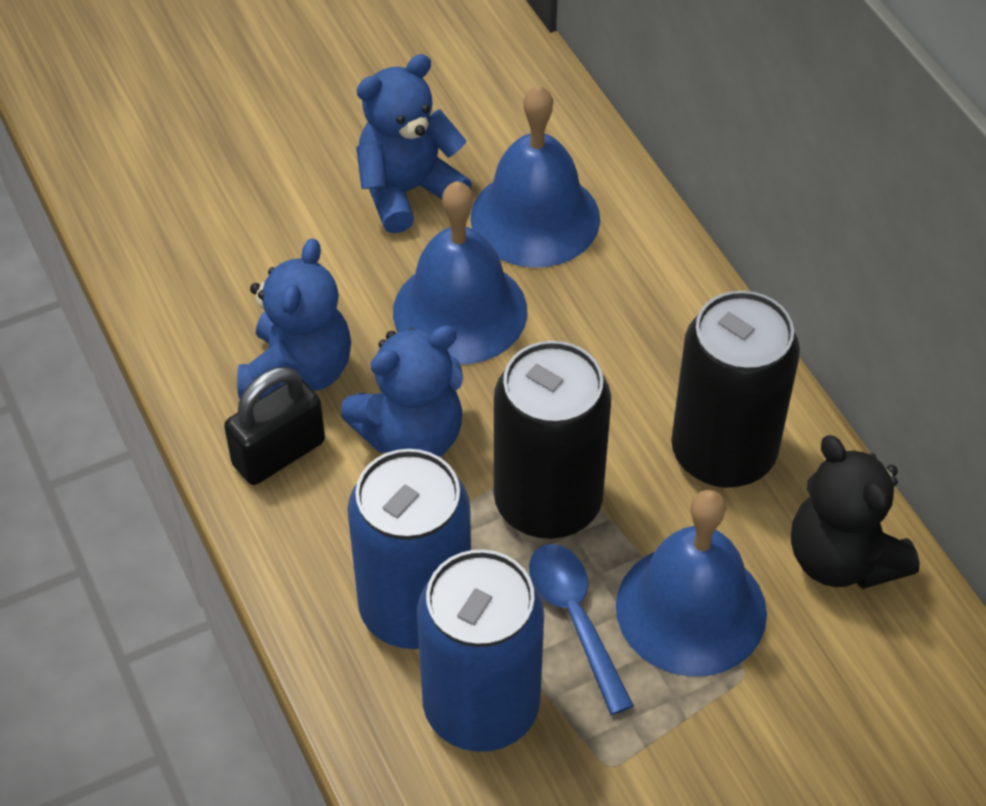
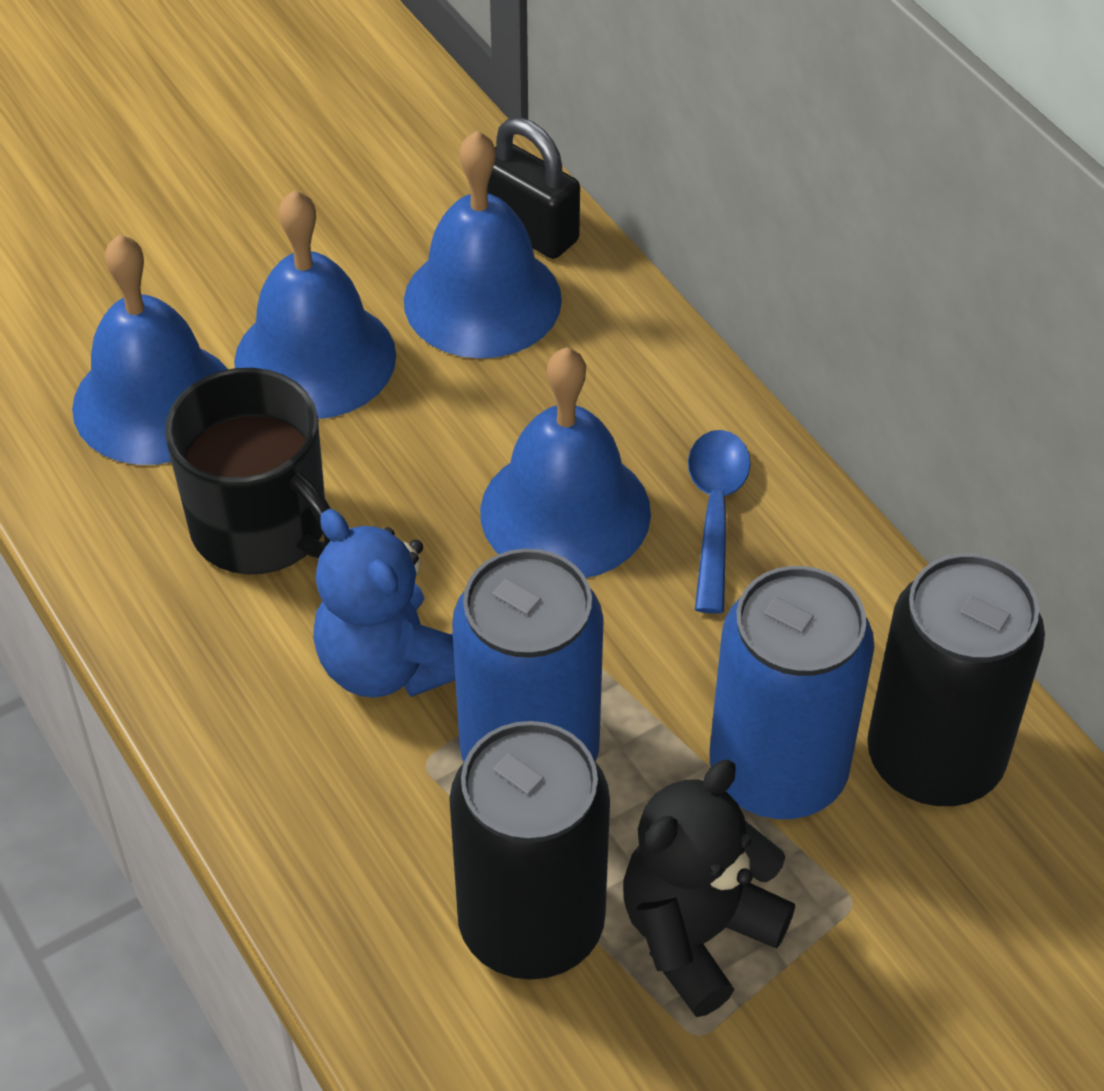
black mug: 0 -> 1
blue bell: 3 -> 4
blue teddy bear: 3 -> 1

